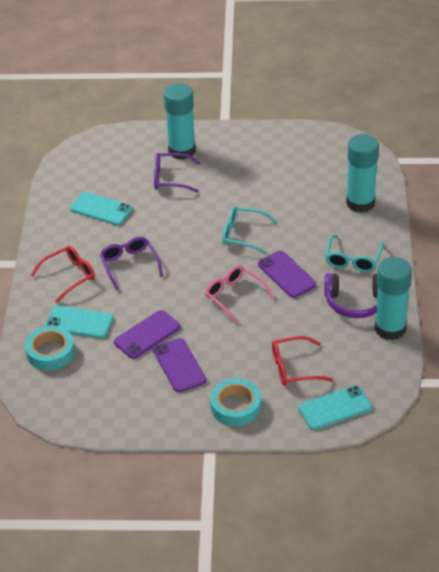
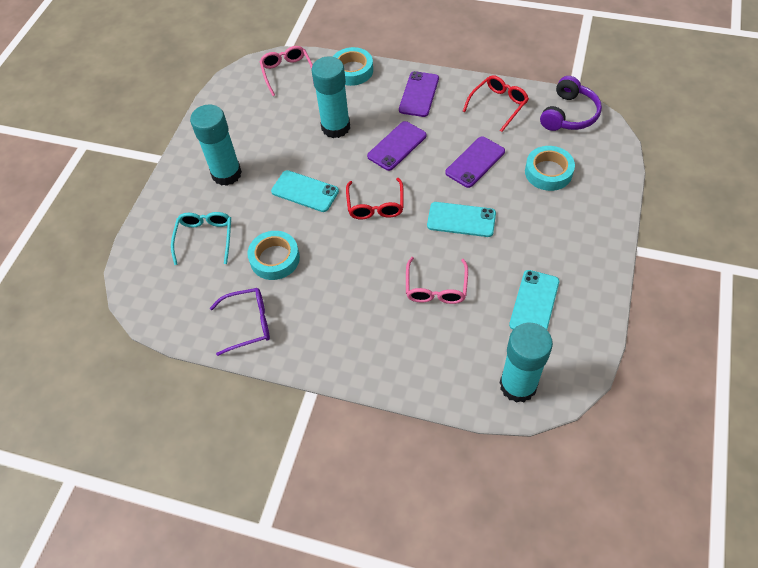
pink glasses: 1 -> 2
purple glasses: 2 -> 1
turquoise glasses: 2 -> 1
turquoise tape: 2 -> 3

